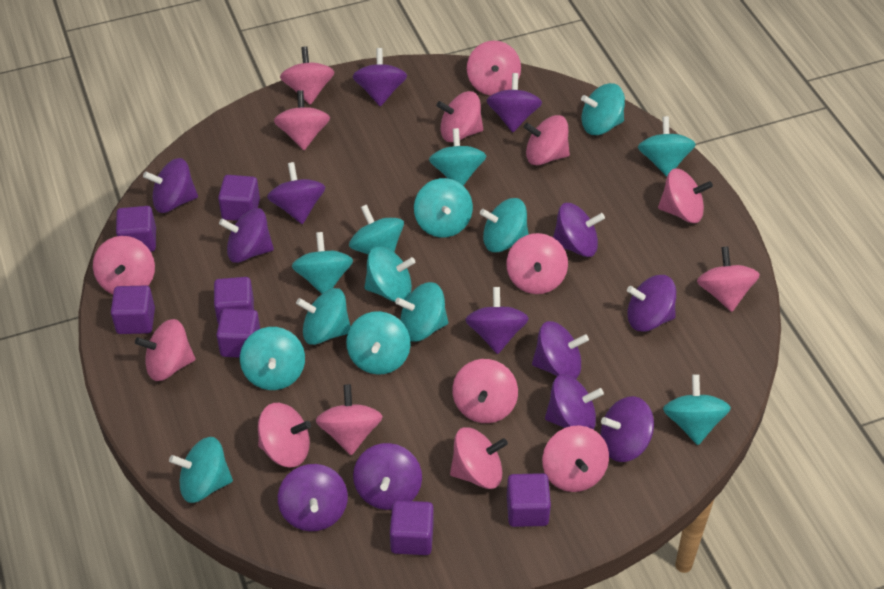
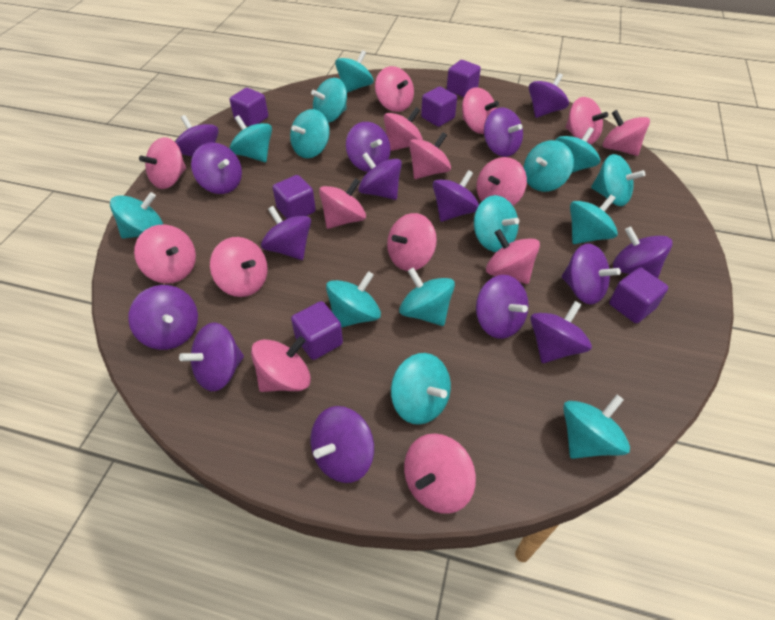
purple cube: 7 -> 6
purple spinning top: 13 -> 15

